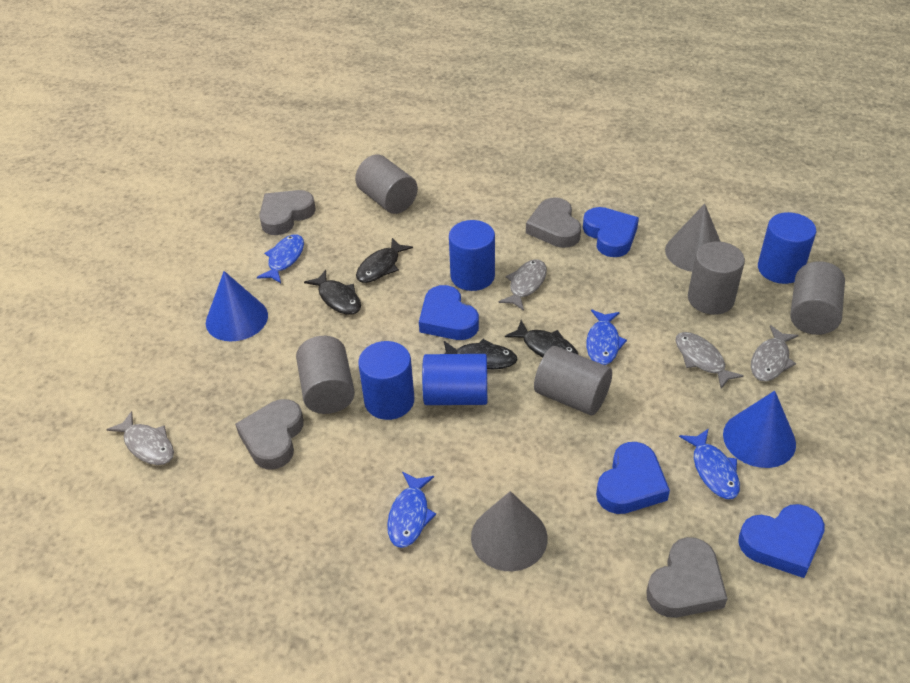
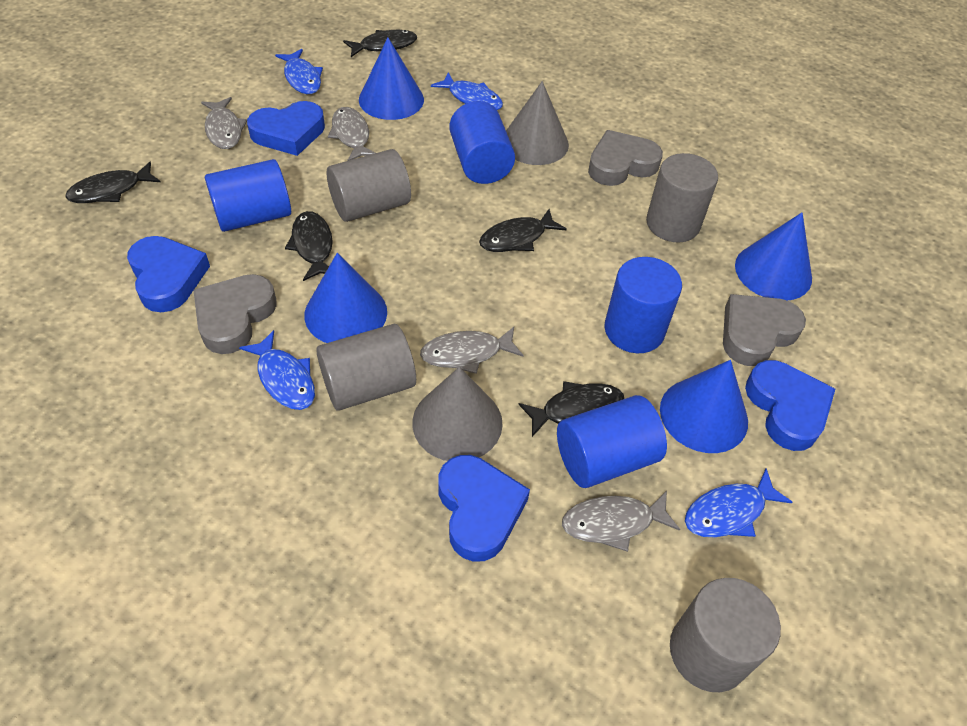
black fish: 4 -> 5
blue cone: 2 -> 4
grey cylinder: 5 -> 4
grey heart: 4 -> 3

